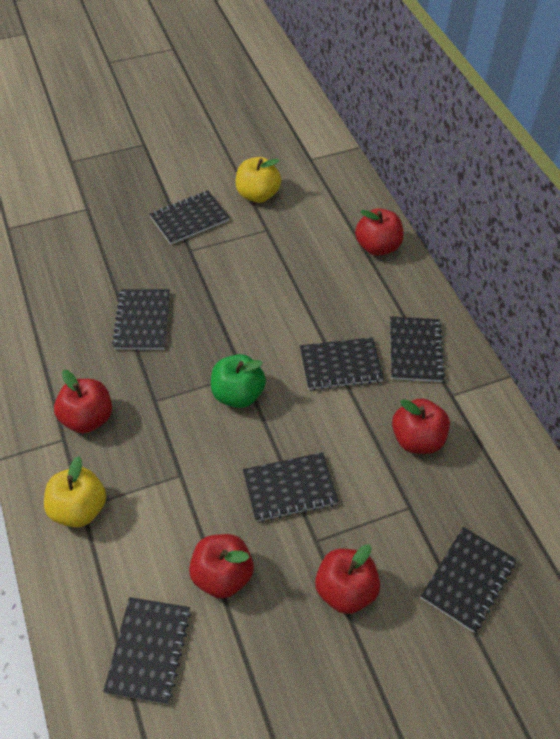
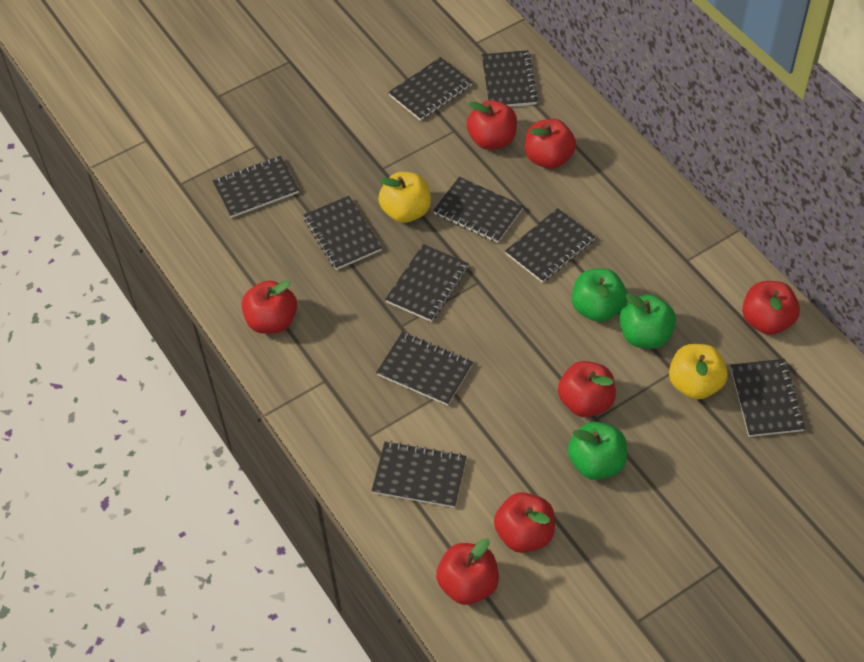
black notebook: 7 -> 10
green apple: 1 -> 3
red apple: 5 -> 7

